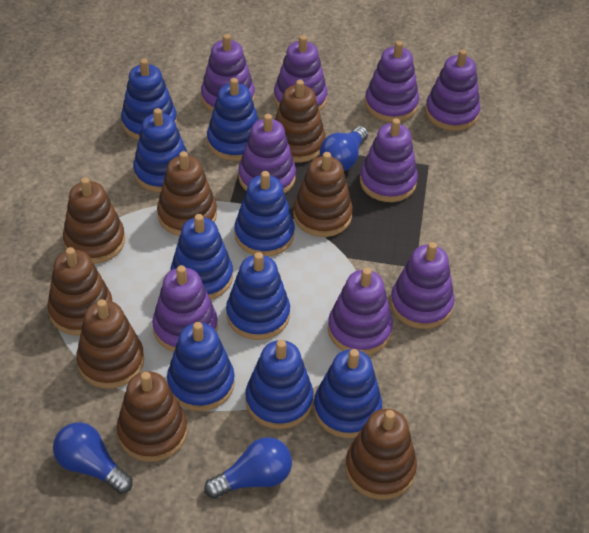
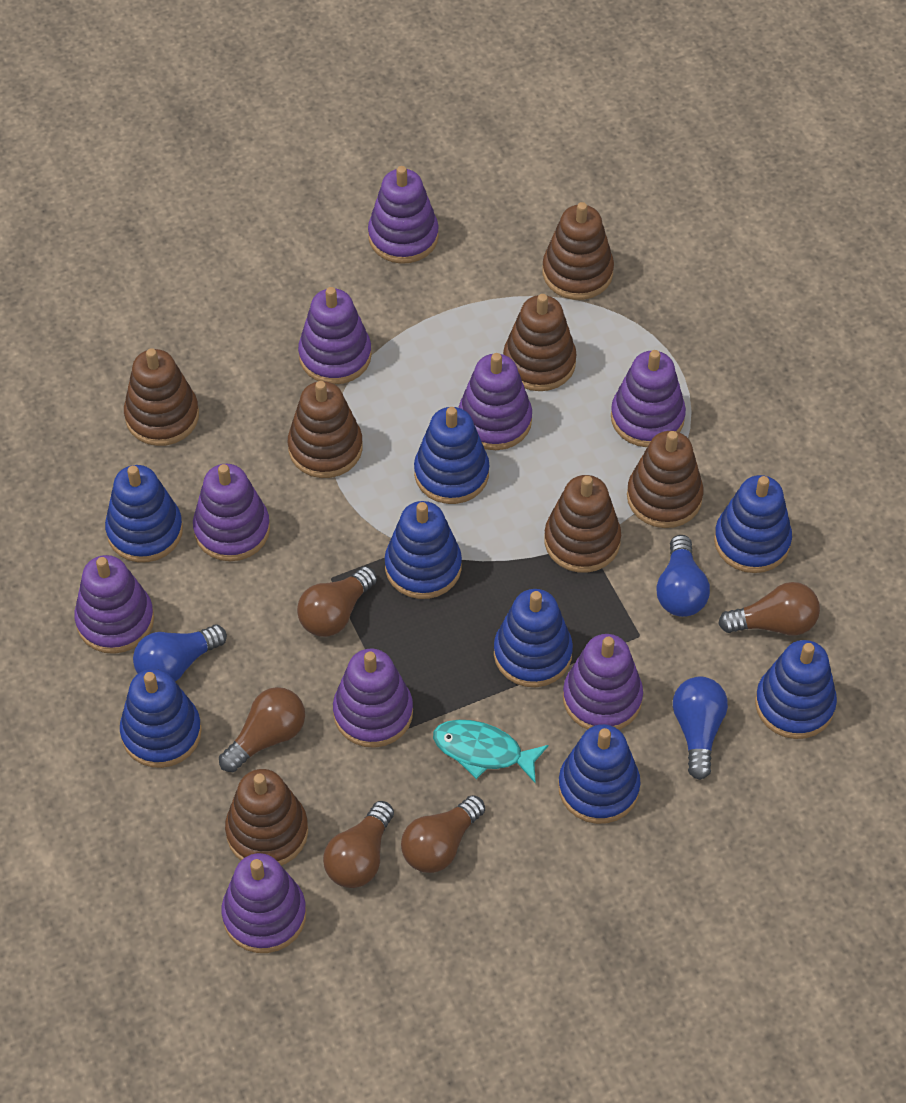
blue stacking toy: 9 -> 8
brown light bulb: 0 -> 5
brown stacking toy: 8 -> 7
turquoise fish: 0 -> 1

